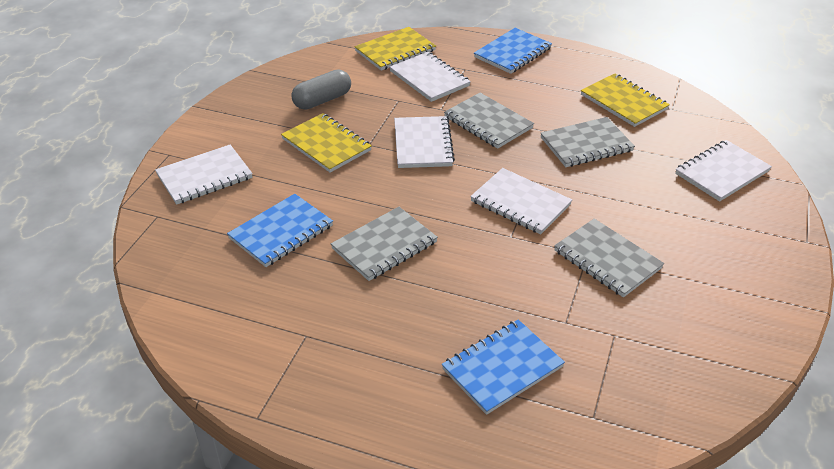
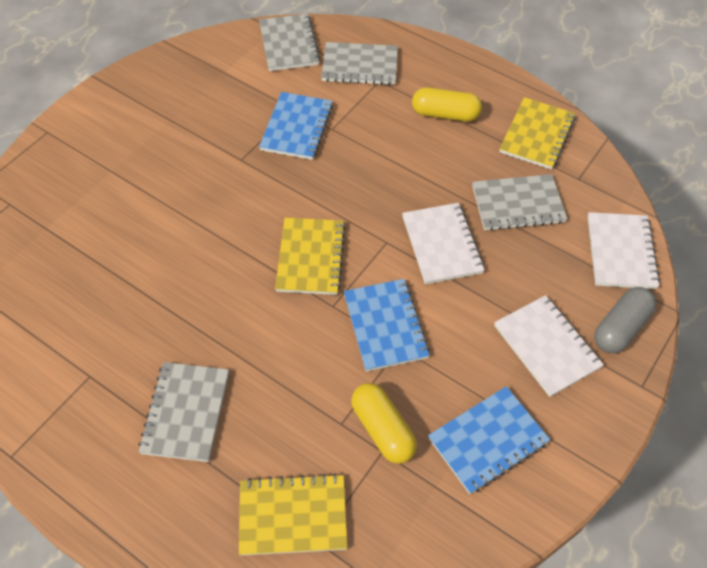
white notebook: 5 -> 3
yellow capsule: 0 -> 2

